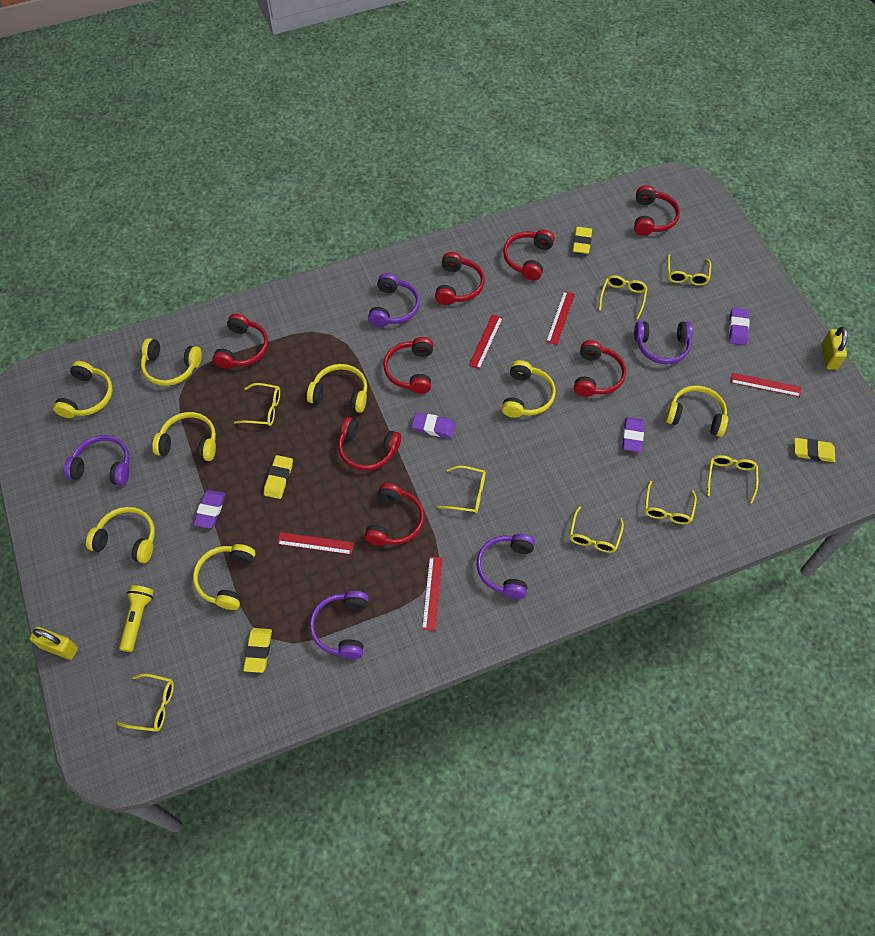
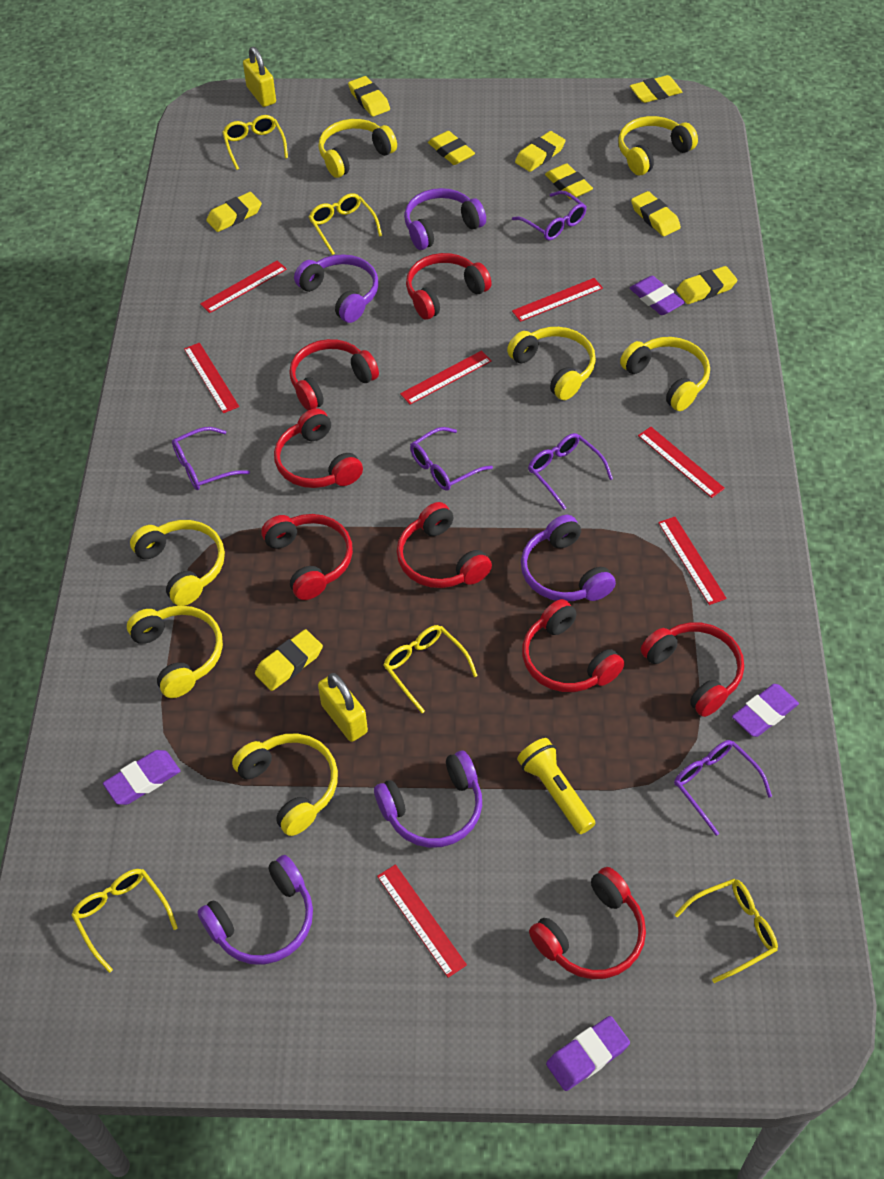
purple glasses: 0 -> 5
red ruler: 5 -> 7
yellow eraser: 4 -> 9
yellow glasses: 8 -> 5
yellow headphones: 8 -> 7

